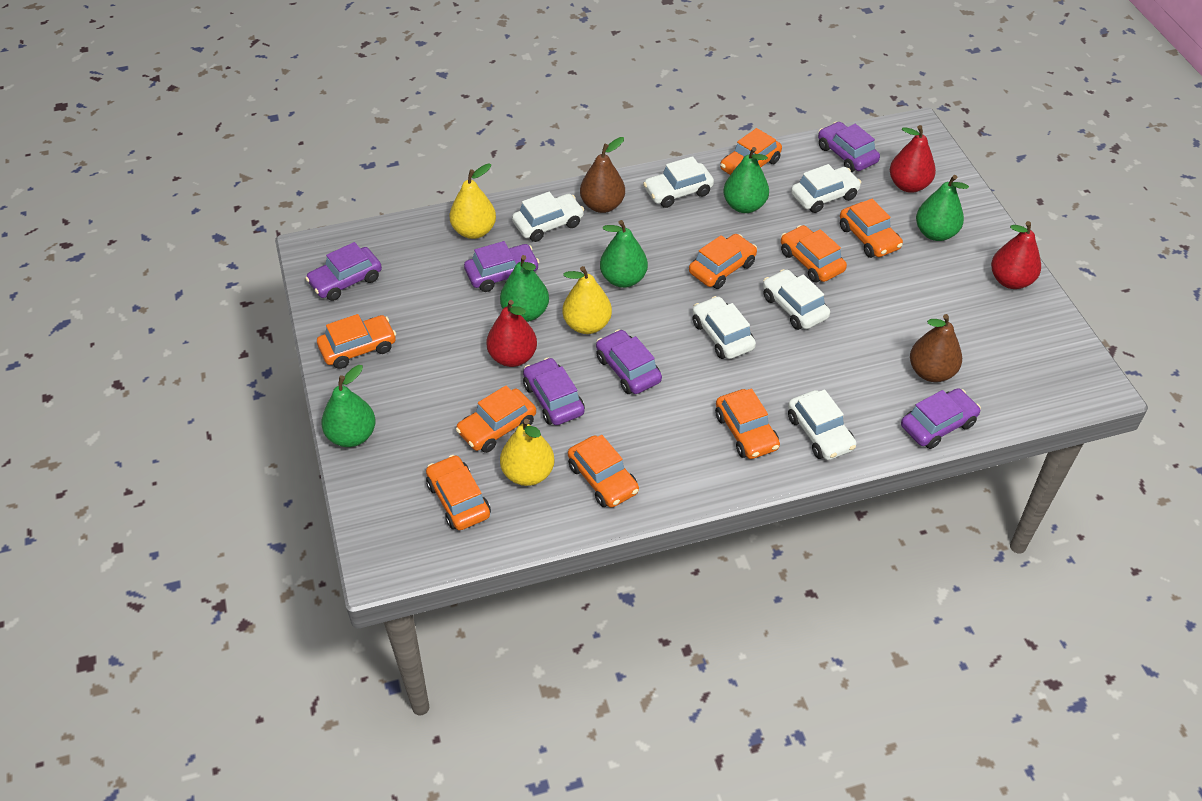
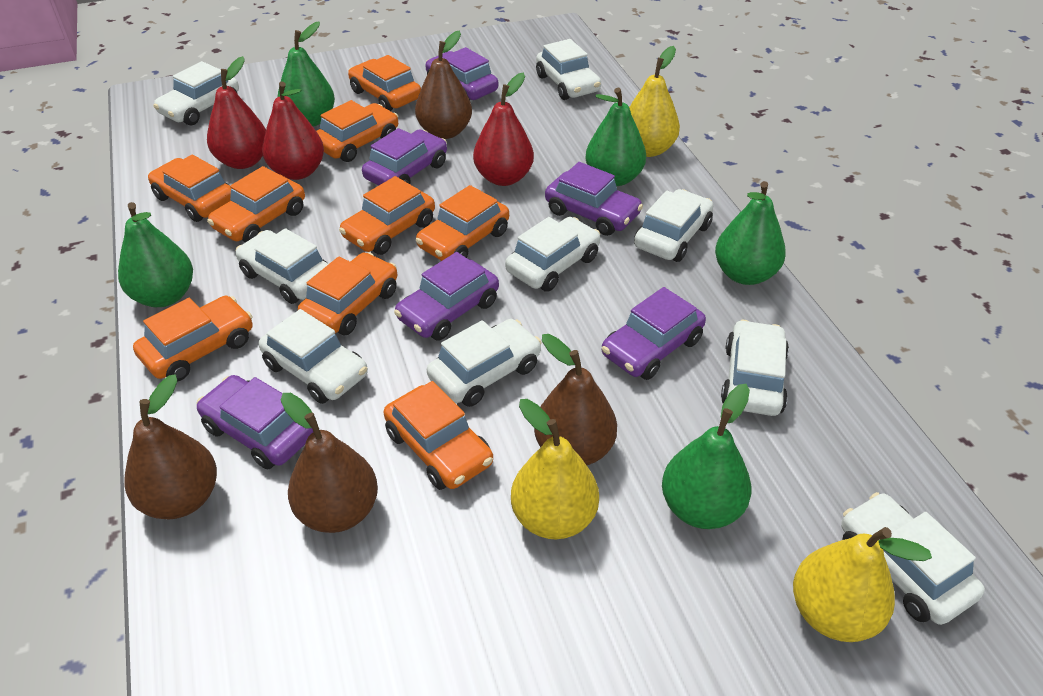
brown pear: 2 -> 4
white car: 6 -> 9

